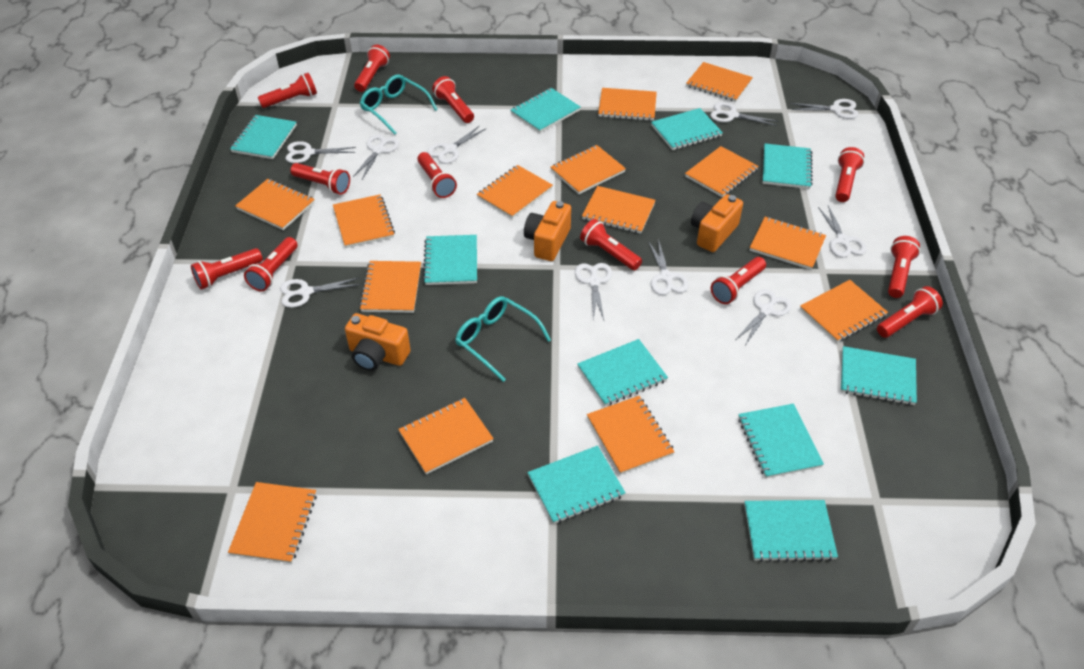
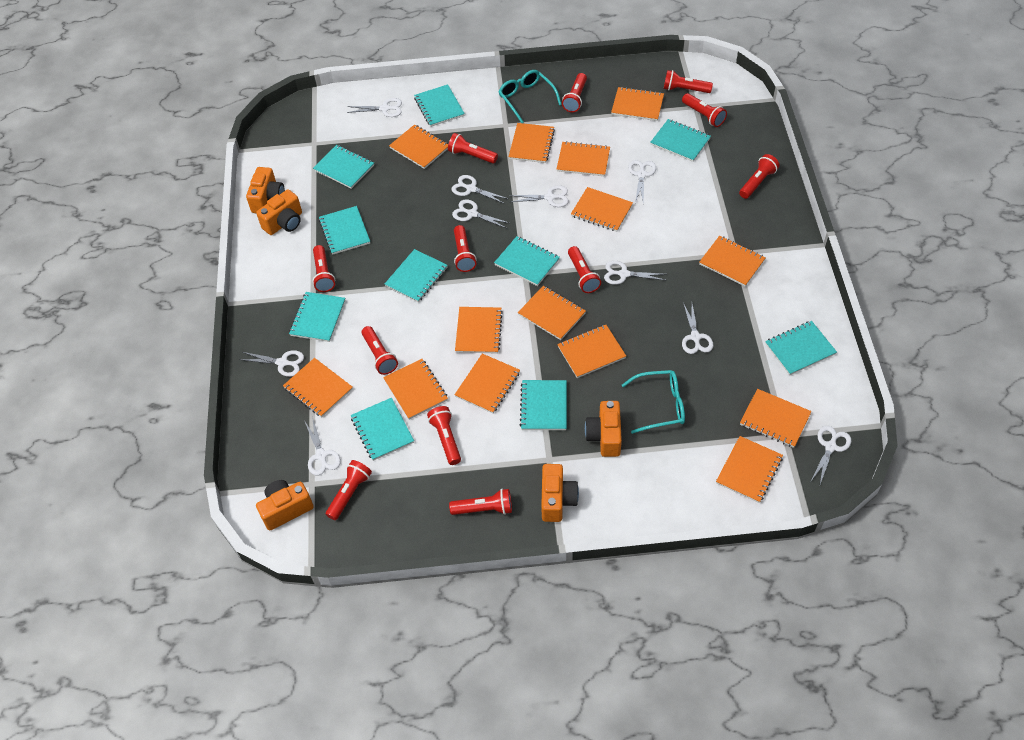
orange camera: 3 -> 5

